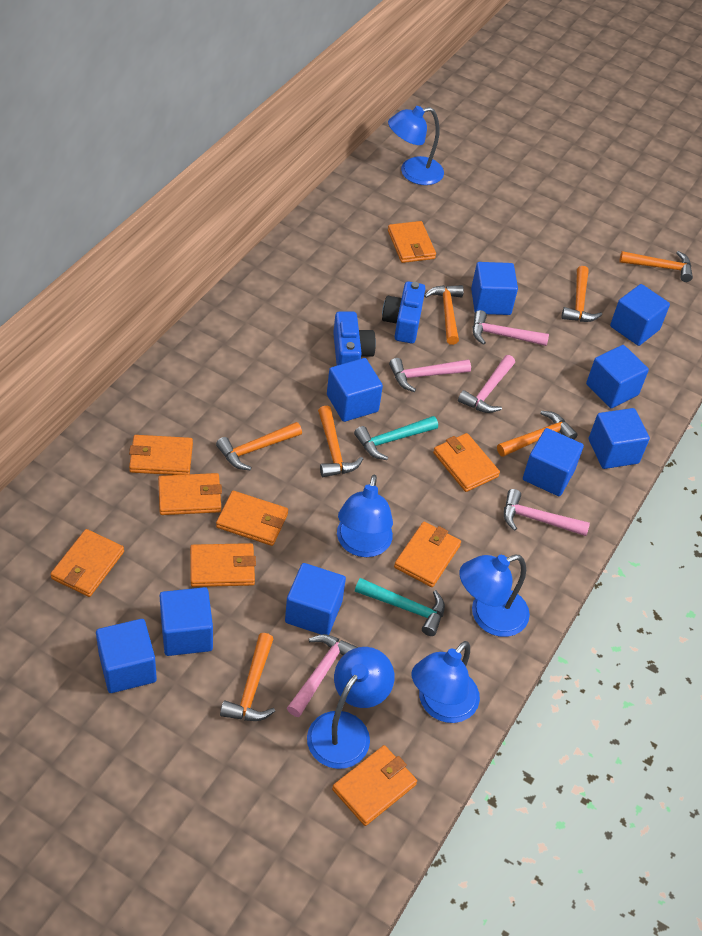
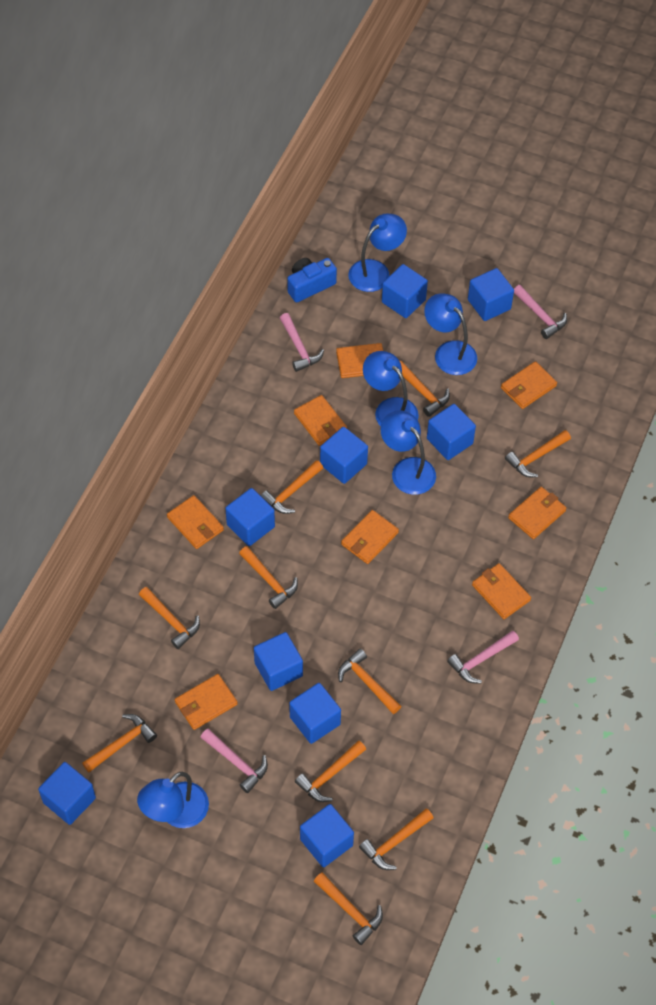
blue camera: 2 -> 1
orange hammer: 7 -> 10
orange wallet: 9 -> 8
pink hammer: 5 -> 4
turquoise hammer: 2 -> 0

